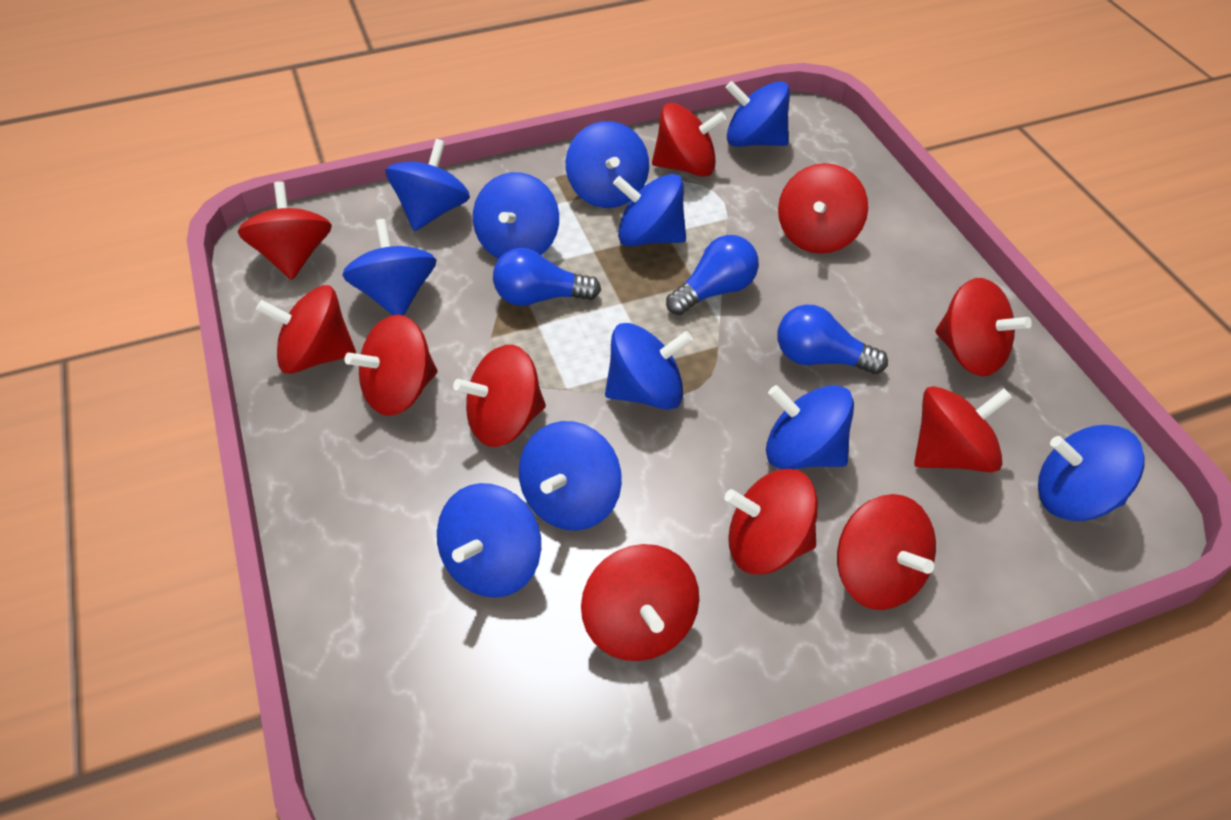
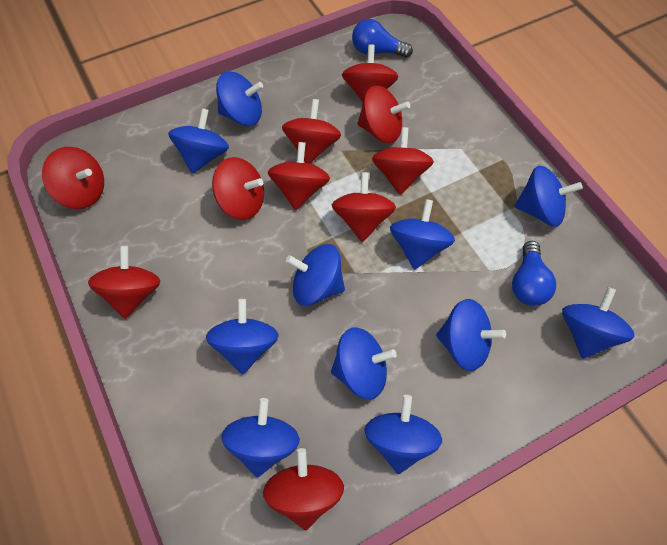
blue light bulb: 3 -> 2
red spinning top: 11 -> 10

